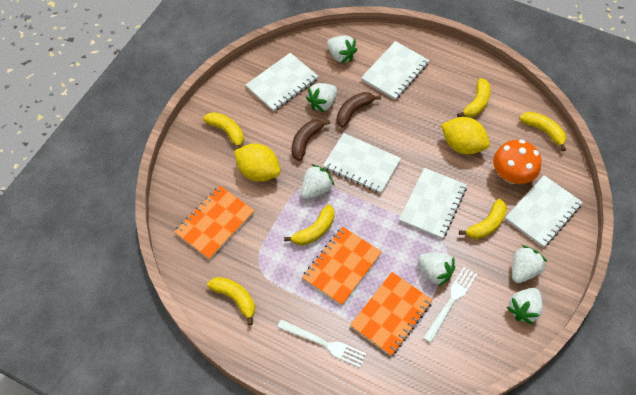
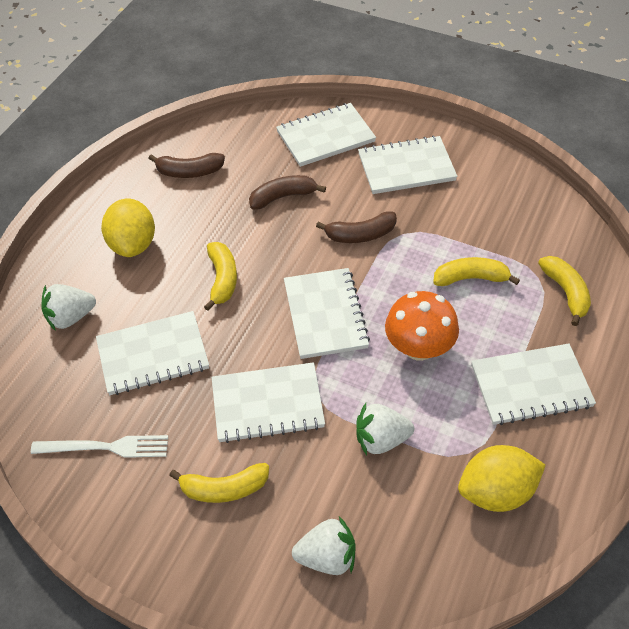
brown banana: 2 -> 3
orange notebook: 3 -> 0
white fork: 2 -> 1
white notebook: 5 -> 6
white strawberry: 6 -> 3
yellow banana: 6 -> 4

